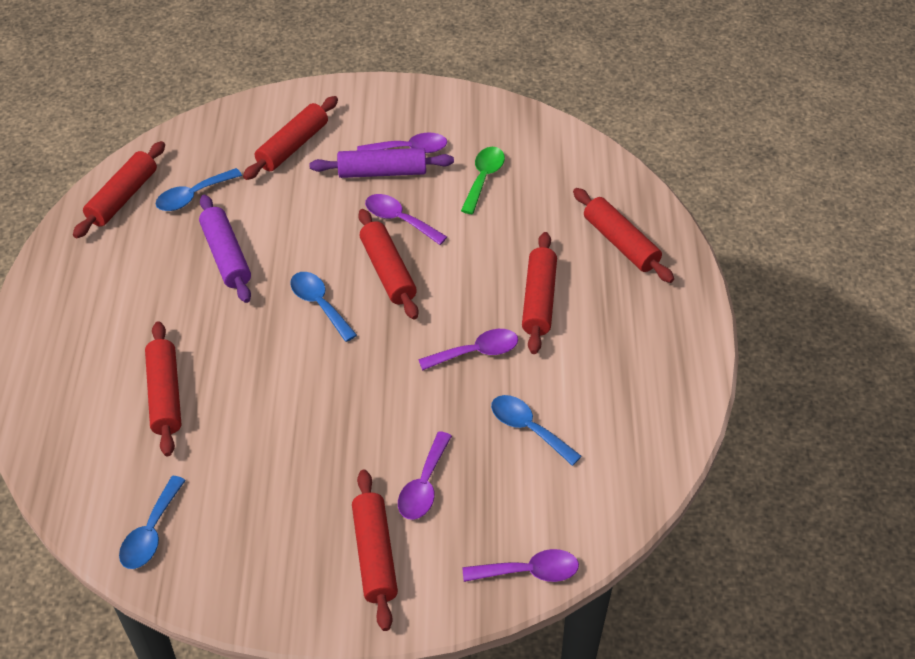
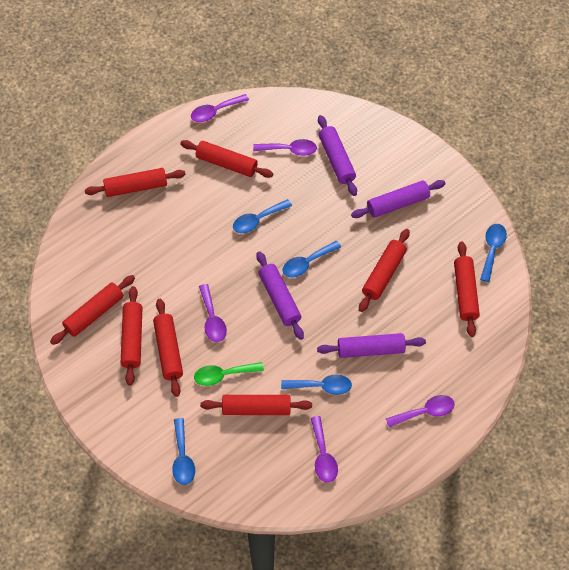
blue spoon: 4 -> 5
purple rolling pin: 2 -> 4
red rolling pin: 7 -> 8

